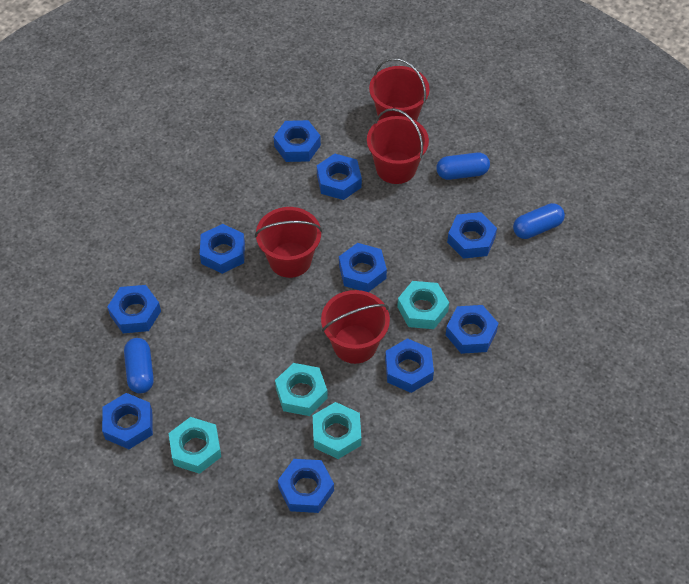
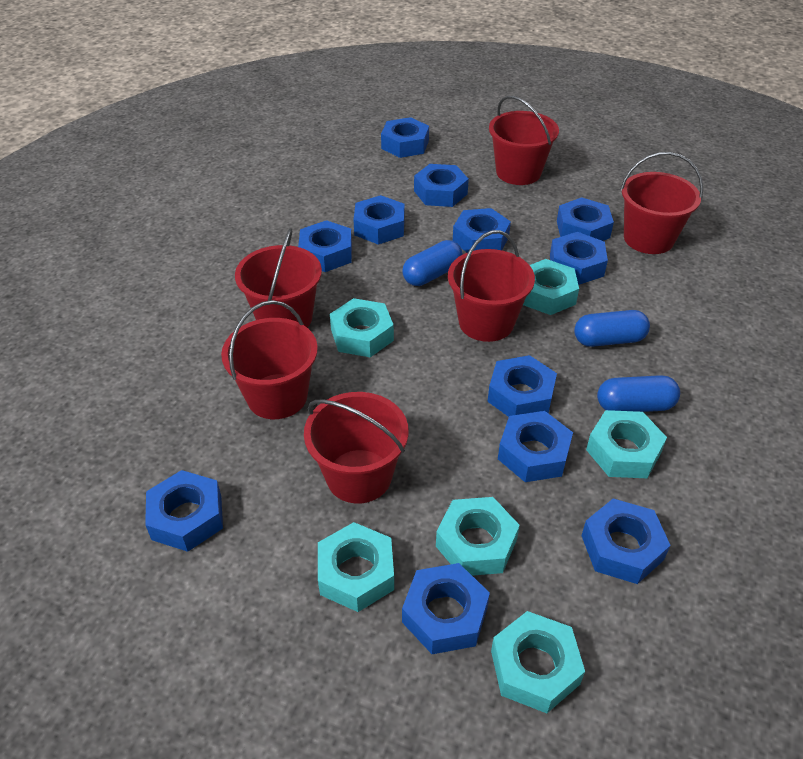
blue nut: 10 -> 12
red bucket: 4 -> 6
turquoise nut: 4 -> 6

